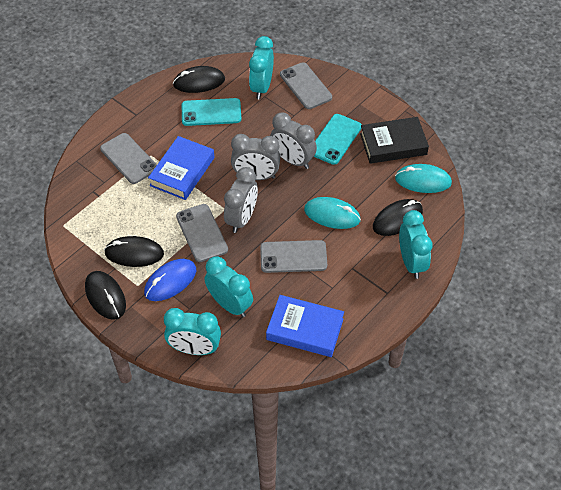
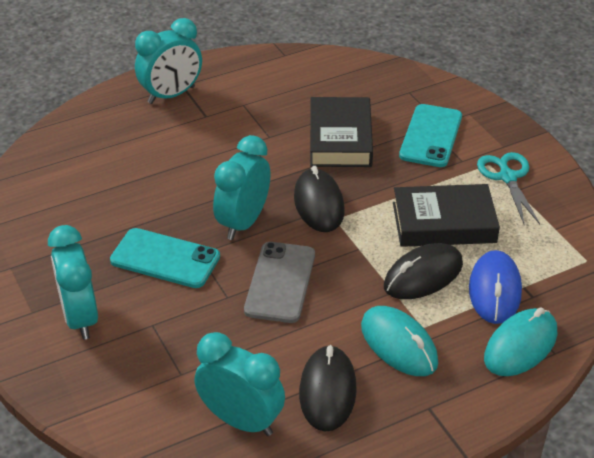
black book: 1 -> 2
black mouse: 4 -> 3
blue book: 2 -> 0
grey clock: 3 -> 0
grey phone: 4 -> 1
turquoise scissors: 0 -> 1

